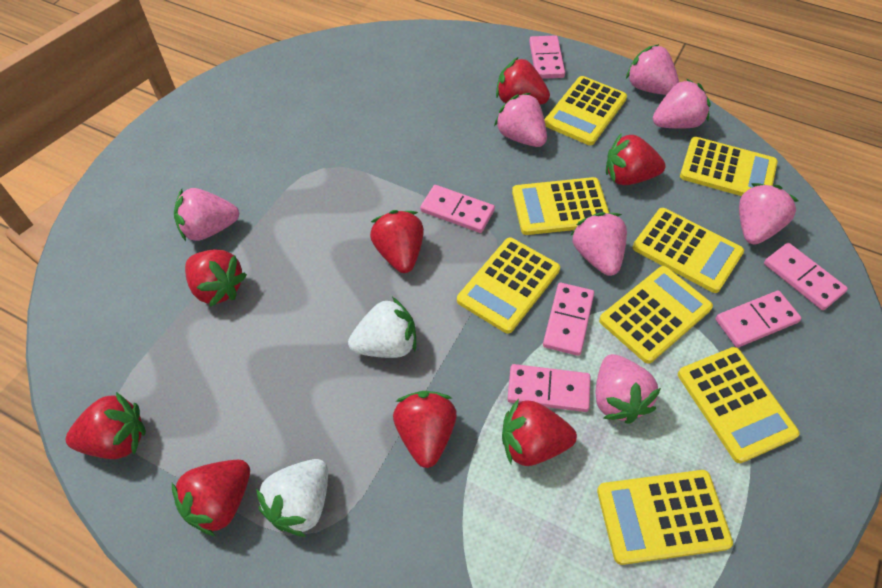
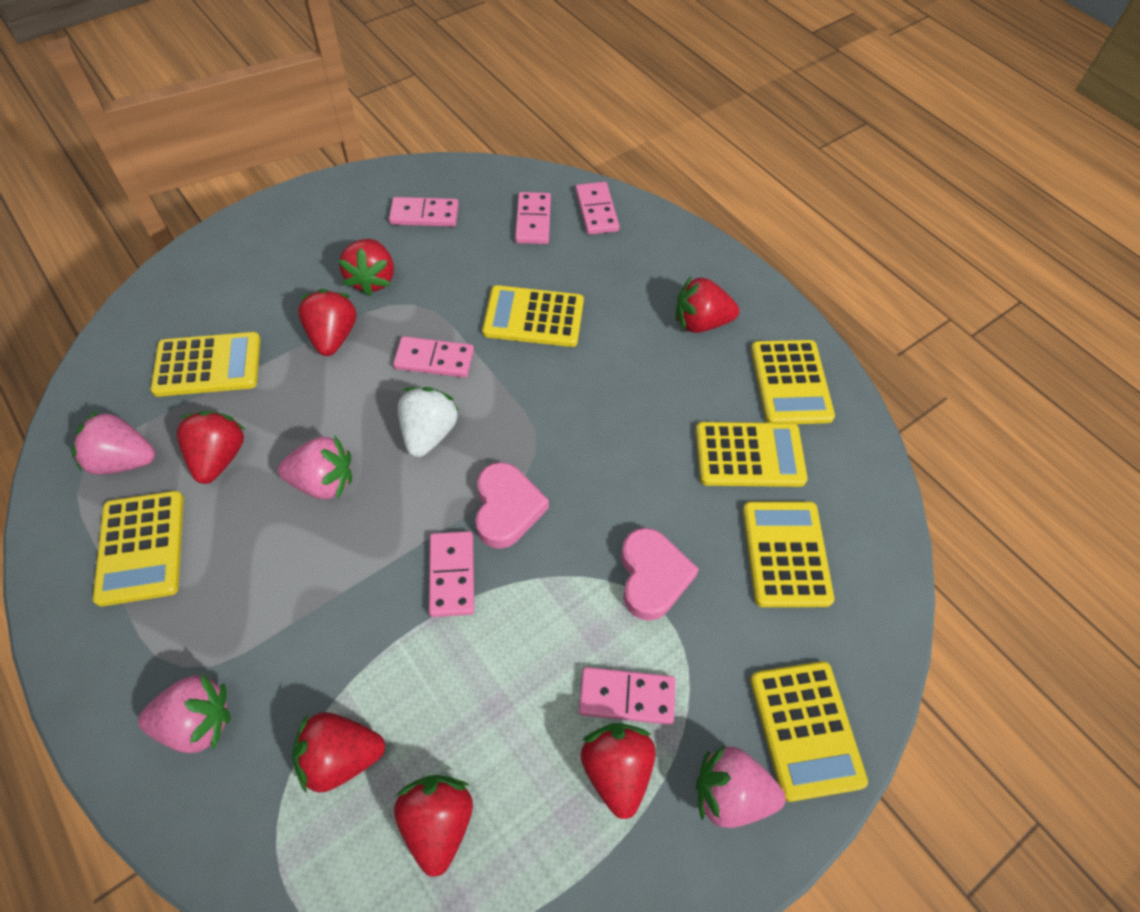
pink heart: 0 -> 2
pink strawberry: 7 -> 4
red strawberry: 8 -> 7
white strawberry: 2 -> 1
yellow calculator: 8 -> 7

